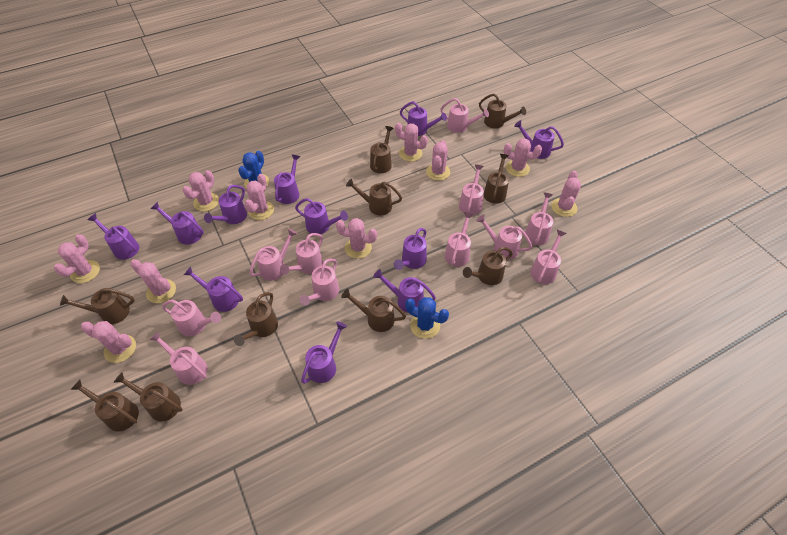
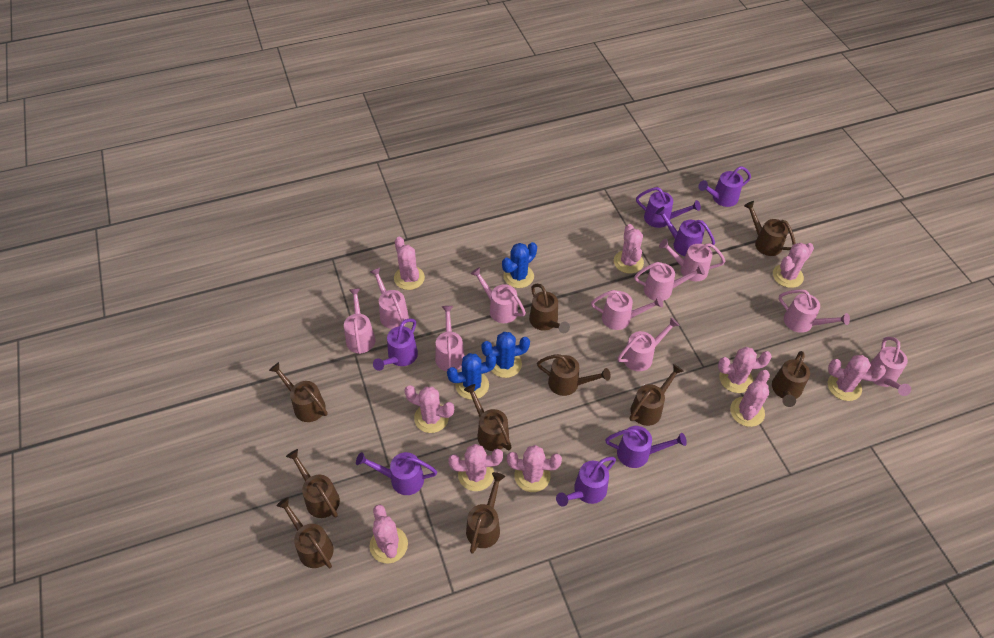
blue cactus: 2 -> 3
pink watering can: 11 -> 10
purple watering can: 11 -> 7

